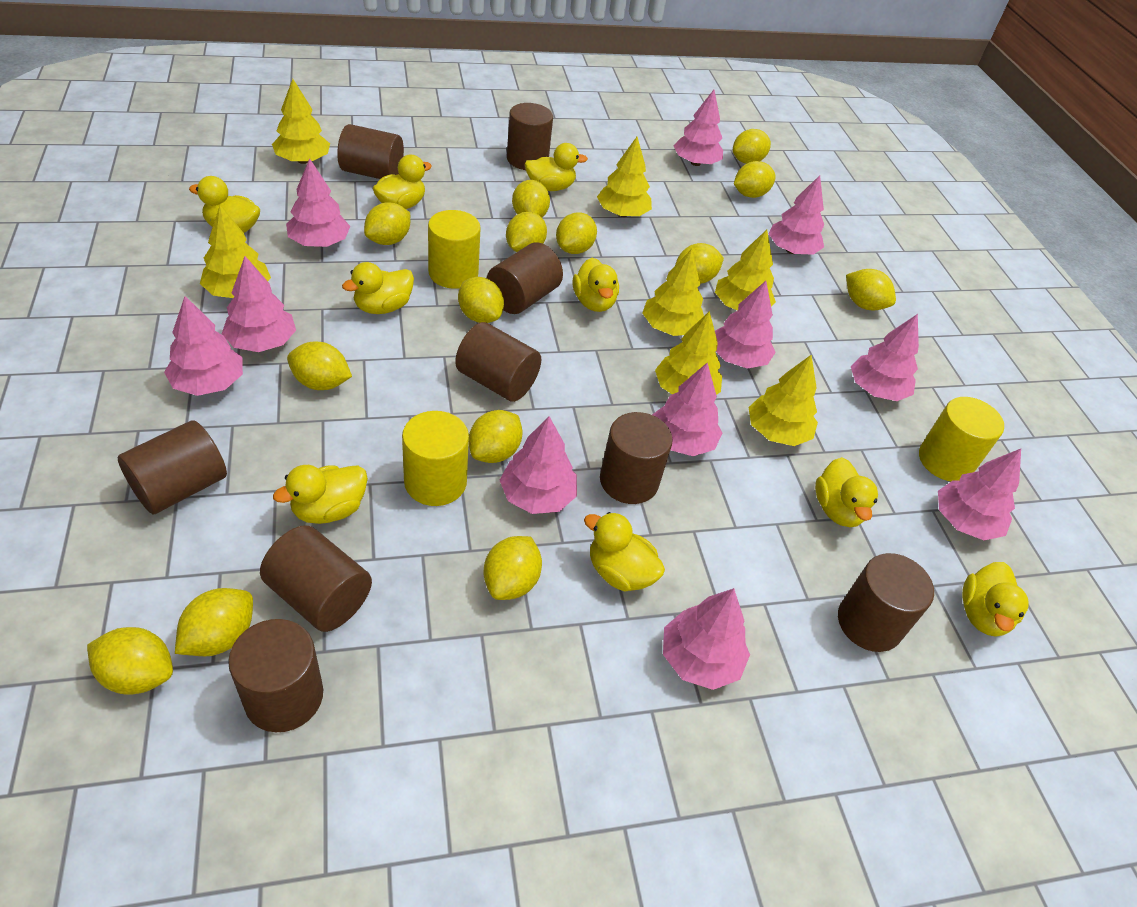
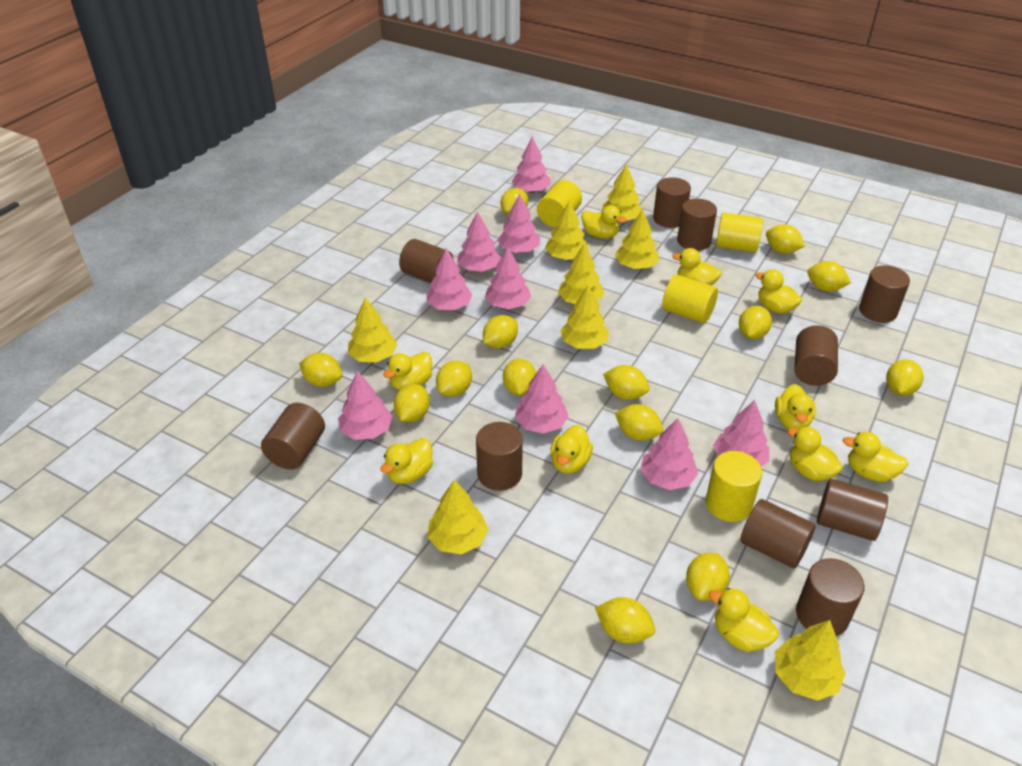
brown cylinder: 9 -> 10
pink tree: 11 -> 9
yellow cylinder: 3 -> 4
yellow duck: 9 -> 10
yellow tree: 7 -> 8

